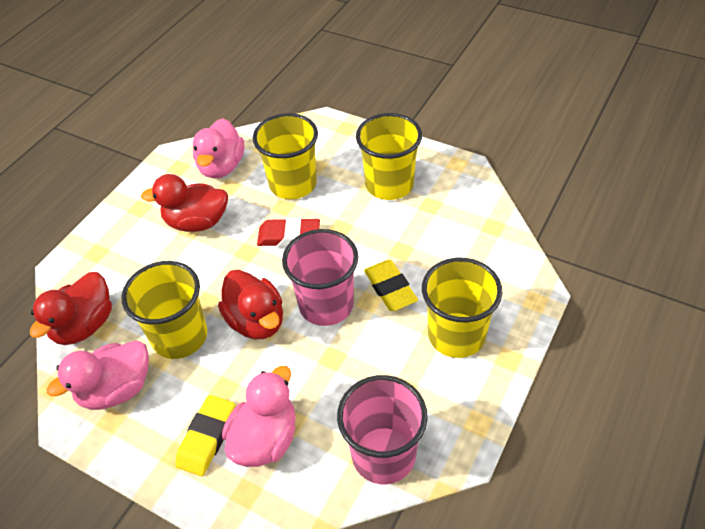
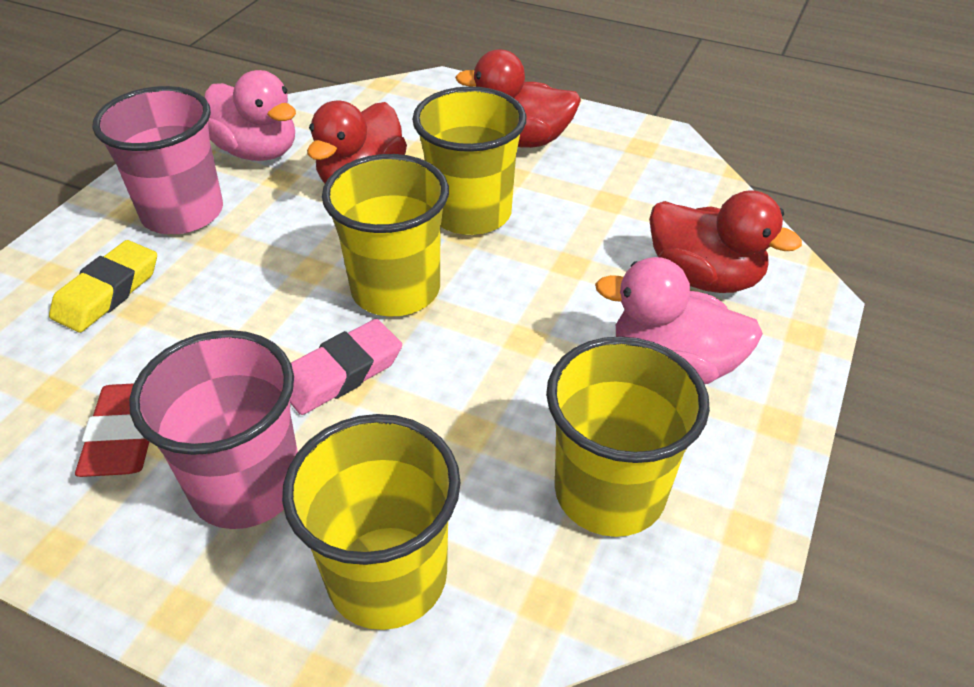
pink duck: 3 -> 2
pink eraser: 0 -> 1
yellow eraser: 2 -> 1

